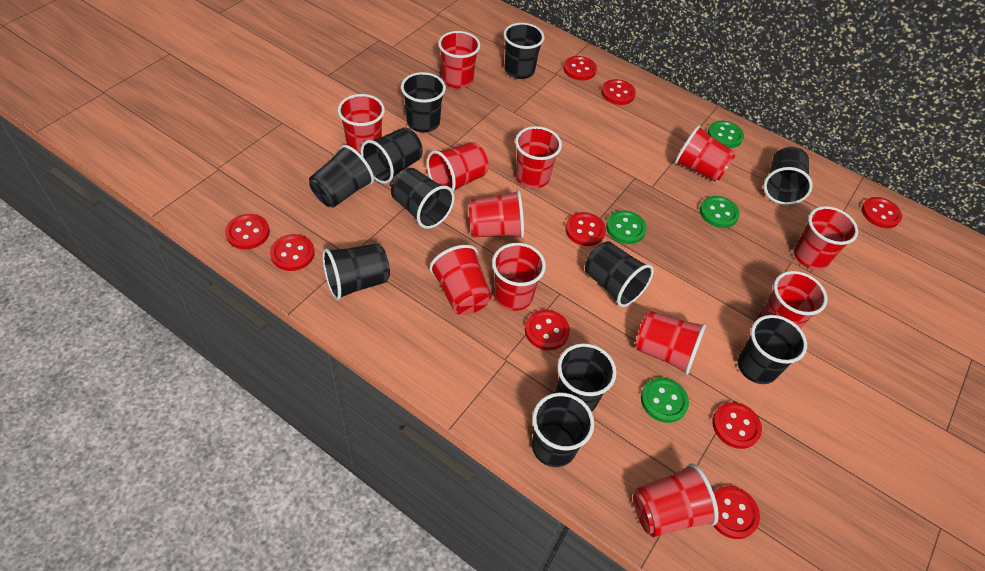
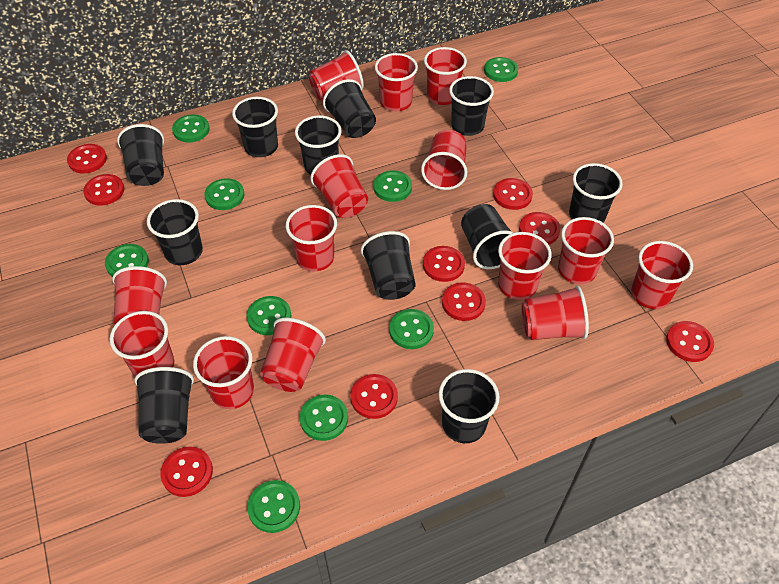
green button: 4 -> 9
red cup: 12 -> 14

